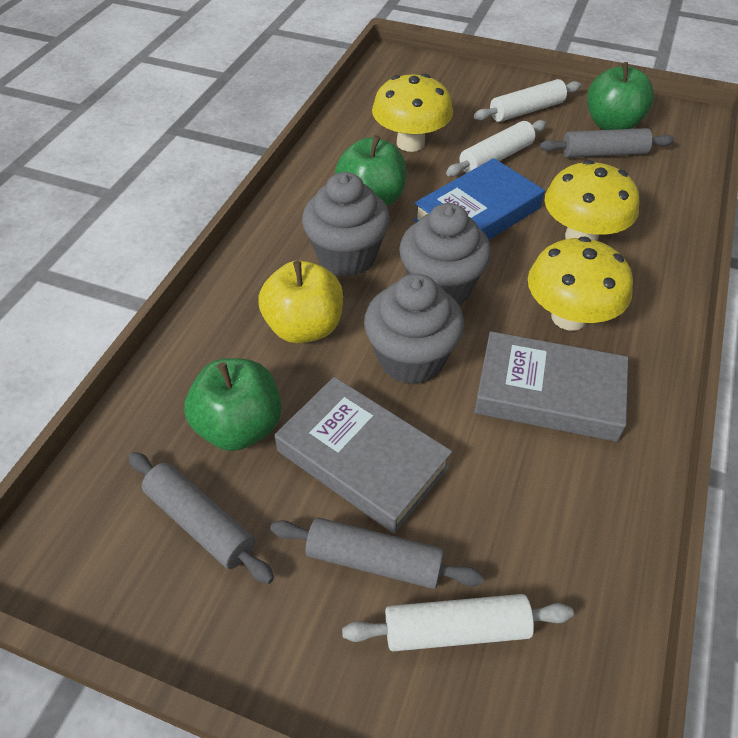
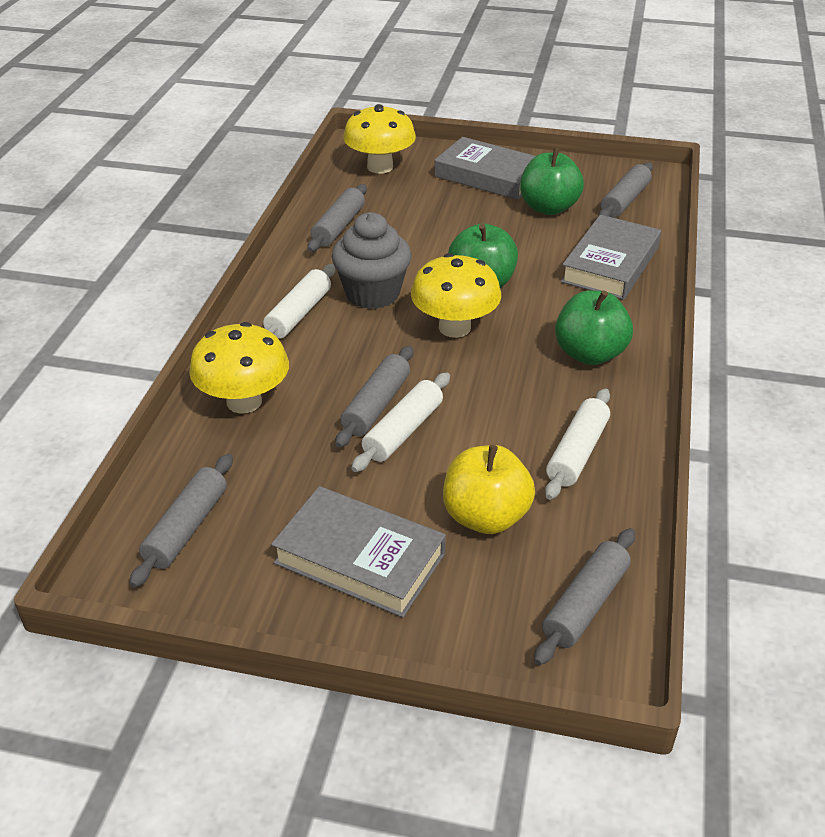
blue book: 1 -> 0
grey book: 2 -> 3
grey cupcake: 3 -> 1
grey rolling pin: 3 -> 5

